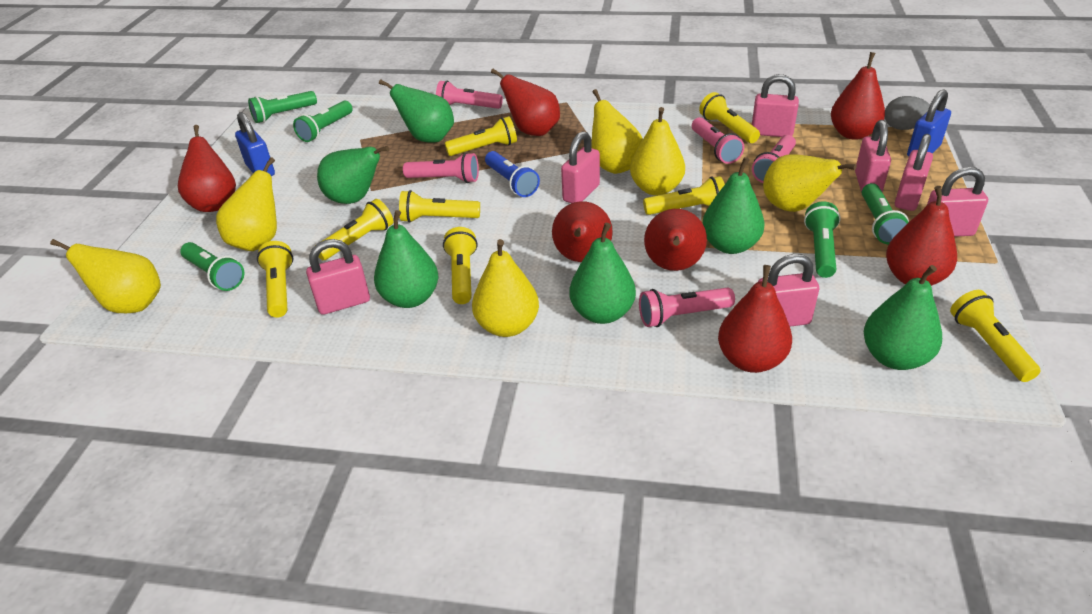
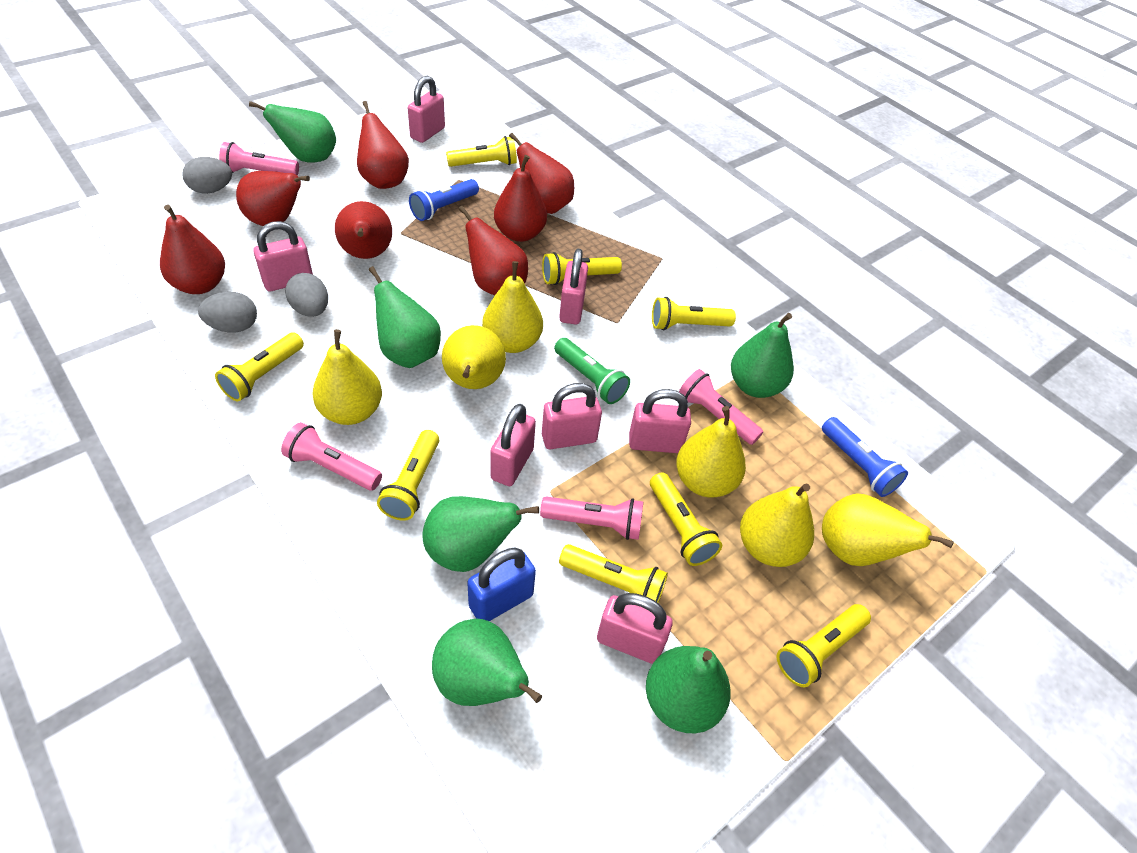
blue flashlight: 1 -> 2
blue padlock: 2 -> 1
green flashlight: 5 -> 1
grey egg: 1 -> 3
pink flashlight: 5 -> 4

